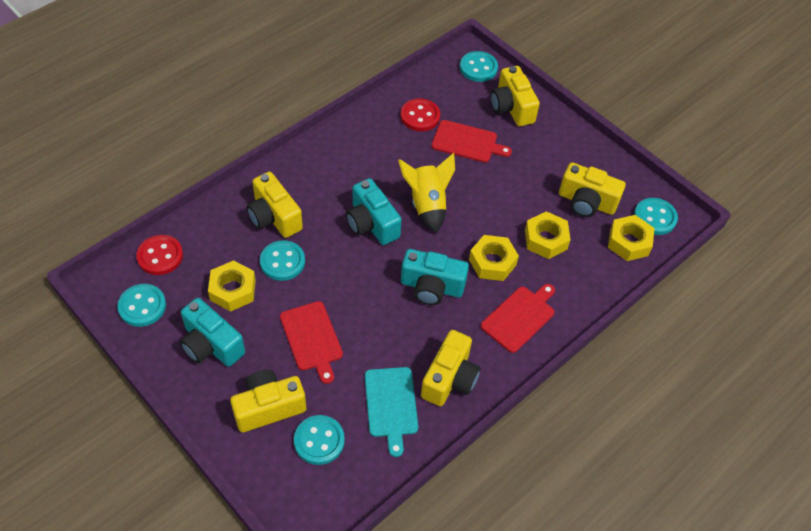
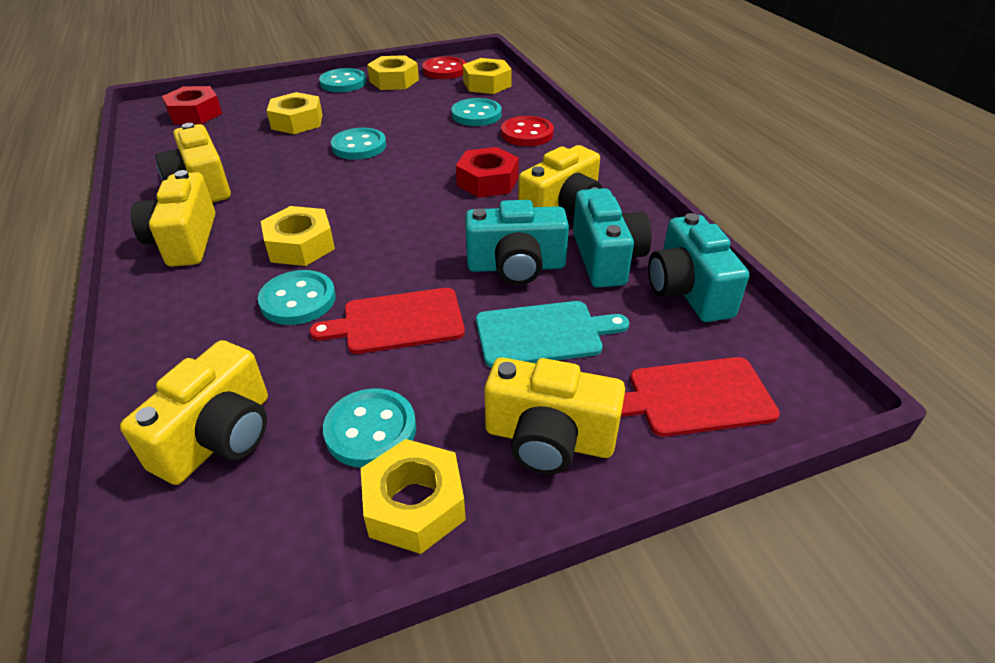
red cutting board: 3 -> 2
red nut: 0 -> 2
yellow nut: 4 -> 5
yellow rocket: 1 -> 0

